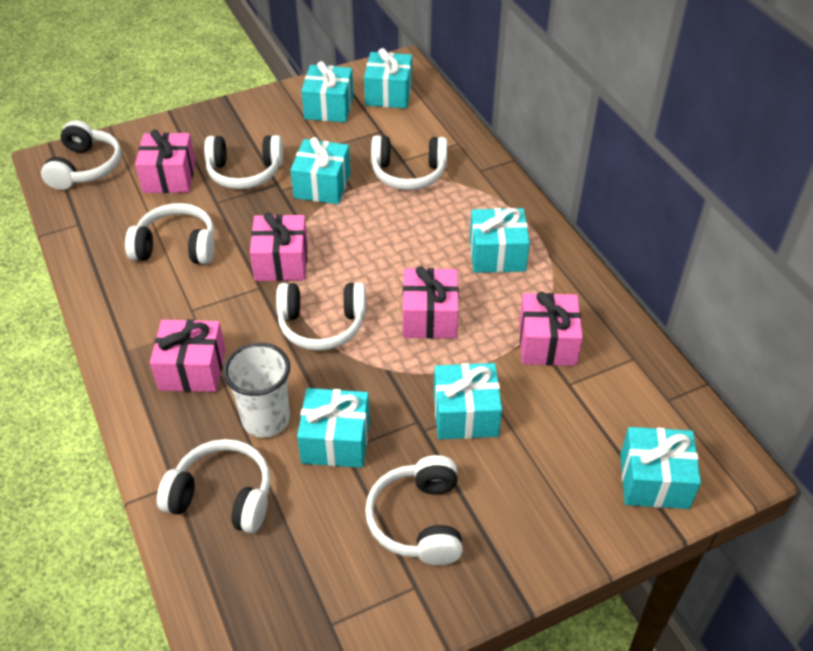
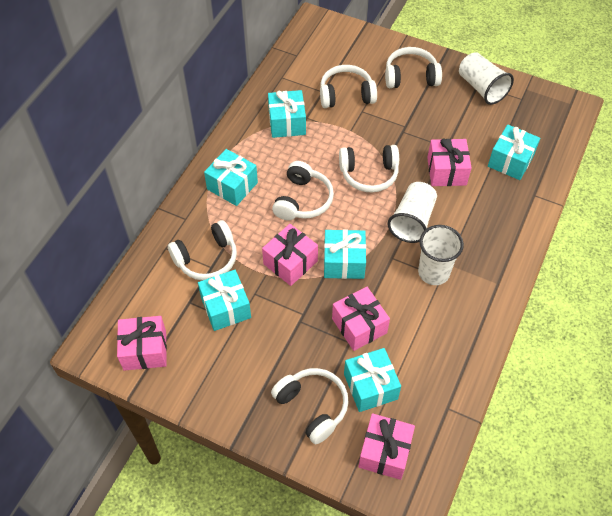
turquoise gift: 7 -> 6
white cup: 1 -> 3
white headphones: 7 -> 6

